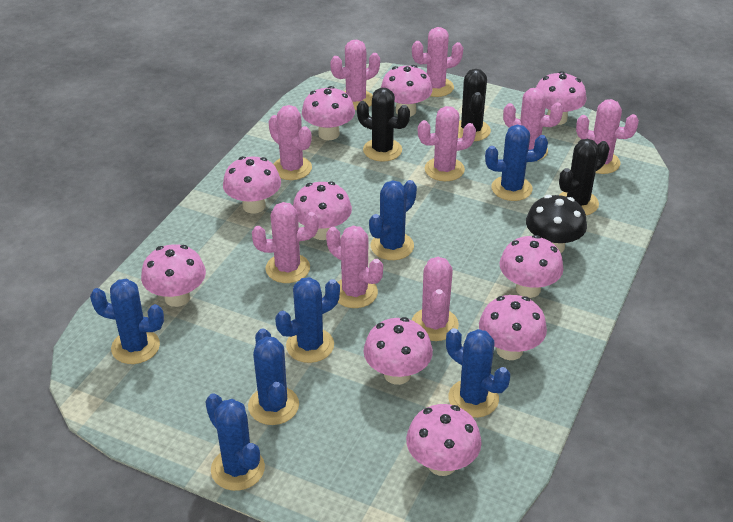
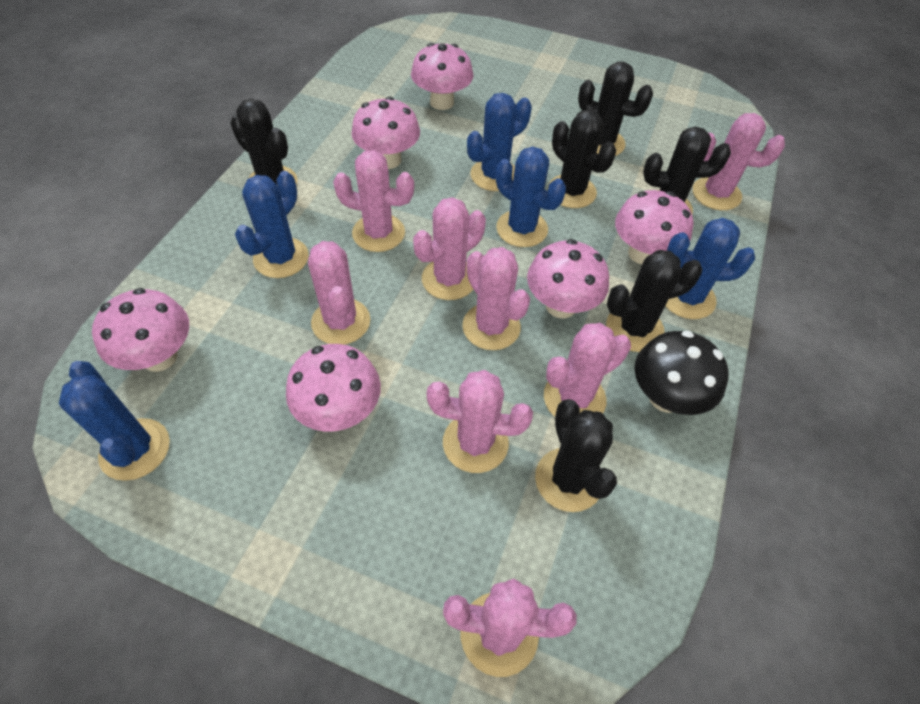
black cactus: 3 -> 6
blue cactus: 7 -> 5
pink cactus: 9 -> 8
pink mushroom: 10 -> 6

